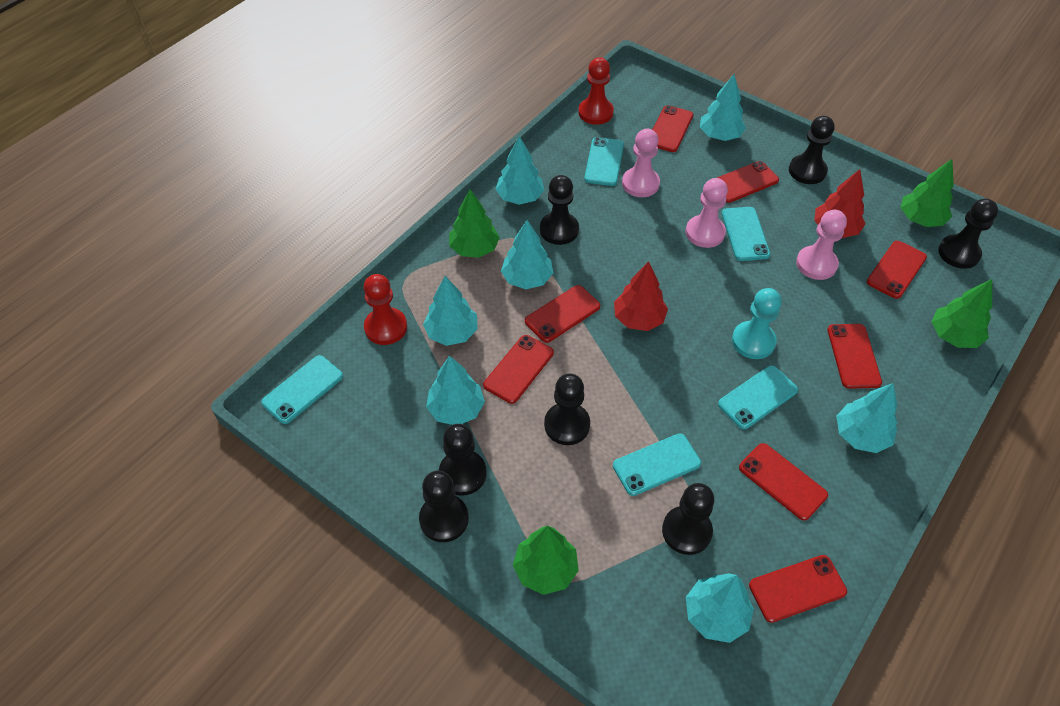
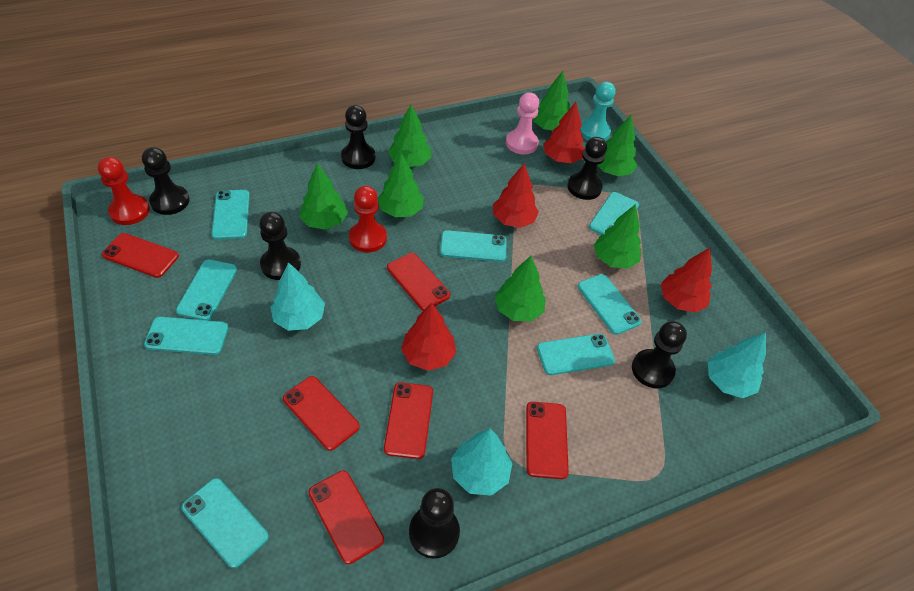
black pawn: 7 -> 6
green tree: 4 -> 7
pink pawn: 3 -> 1
red phone: 8 -> 6
red tree: 2 -> 4
turquoise phone: 5 -> 8
turquoise tree: 7 -> 3

